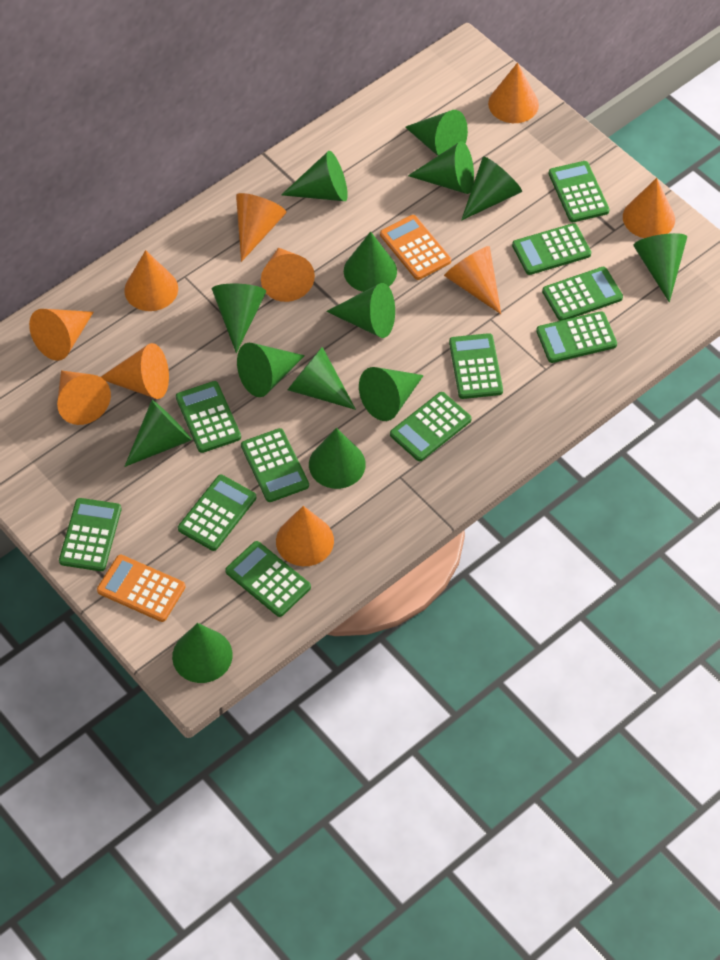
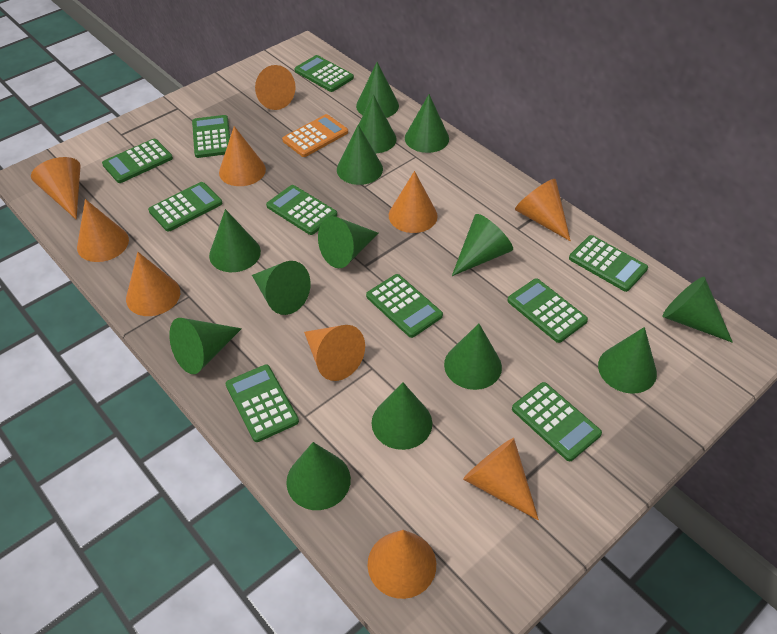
green calculator: 11 -> 10
orange calculator: 2 -> 1

